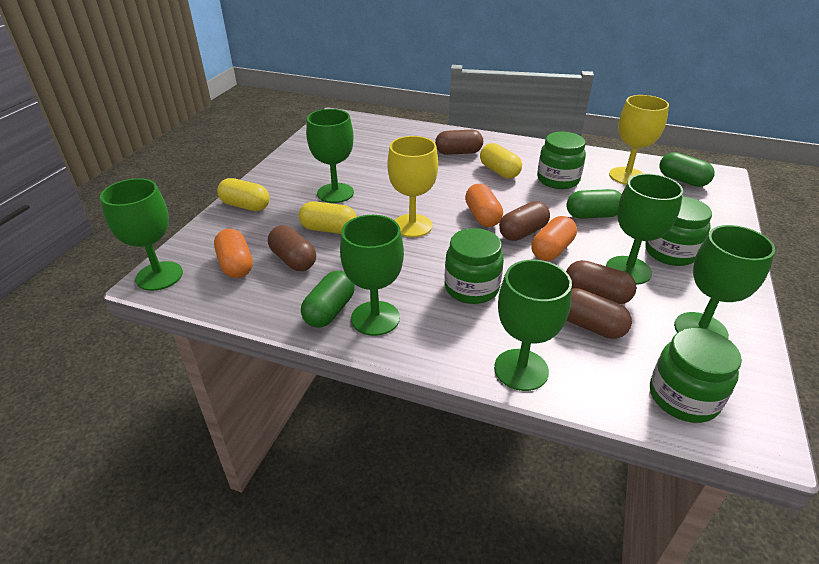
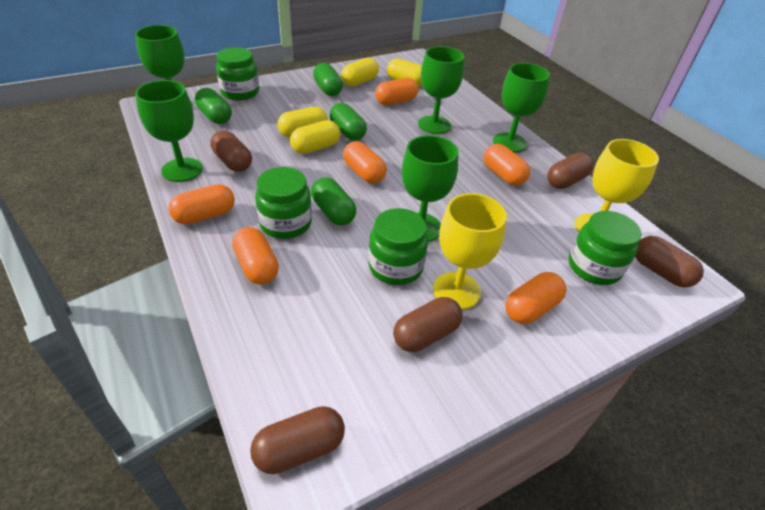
green capsule: 3 -> 4
green goblet: 6 -> 5
orange capsule: 3 -> 6
yellow capsule: 3 -> 4

